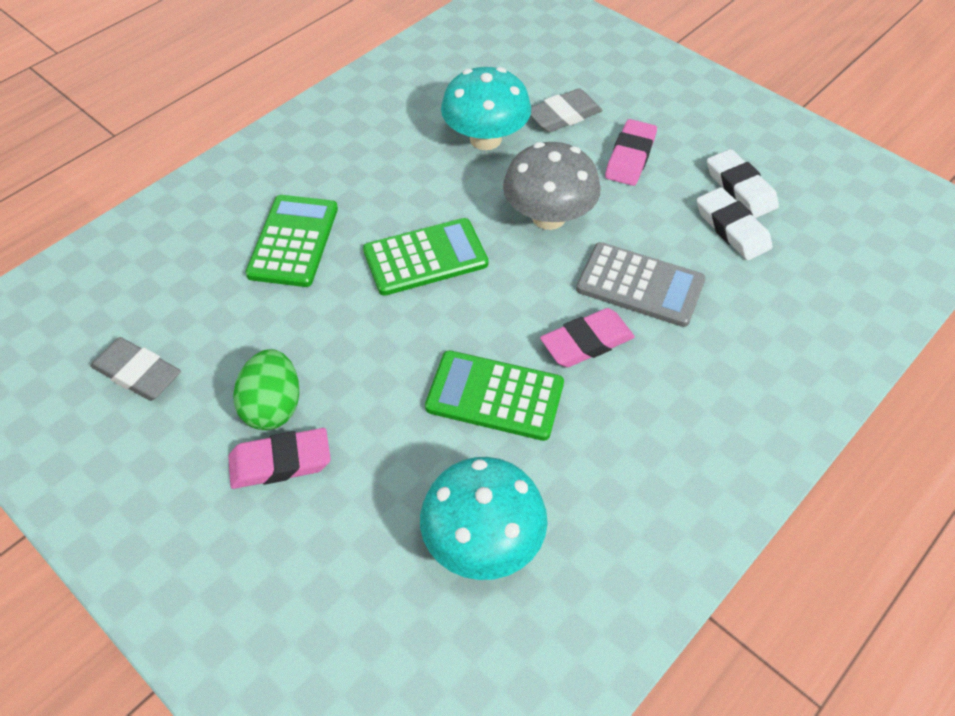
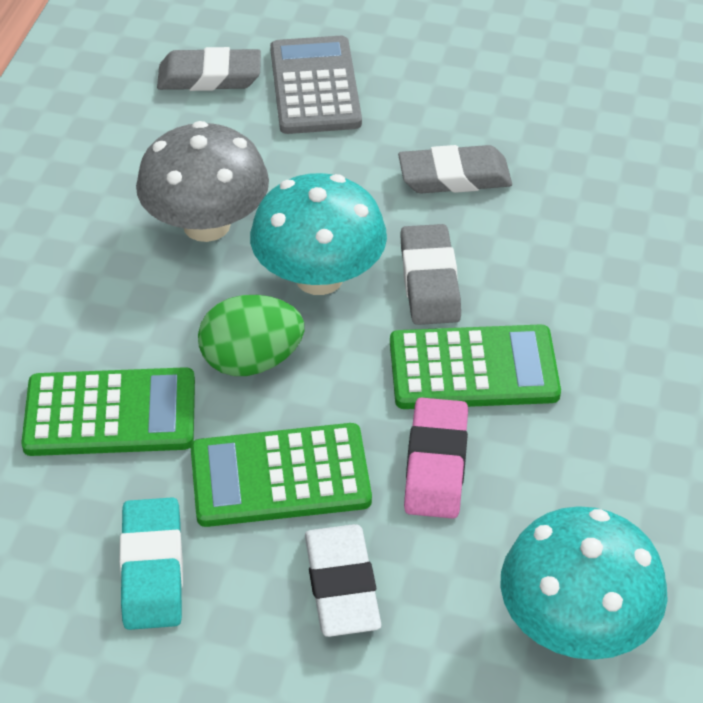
grey eraser: 2 -> 3
pink eraser: 3 -> 1
turquoise eraser: 0 -> 1
white eraser: 2 -> 1

